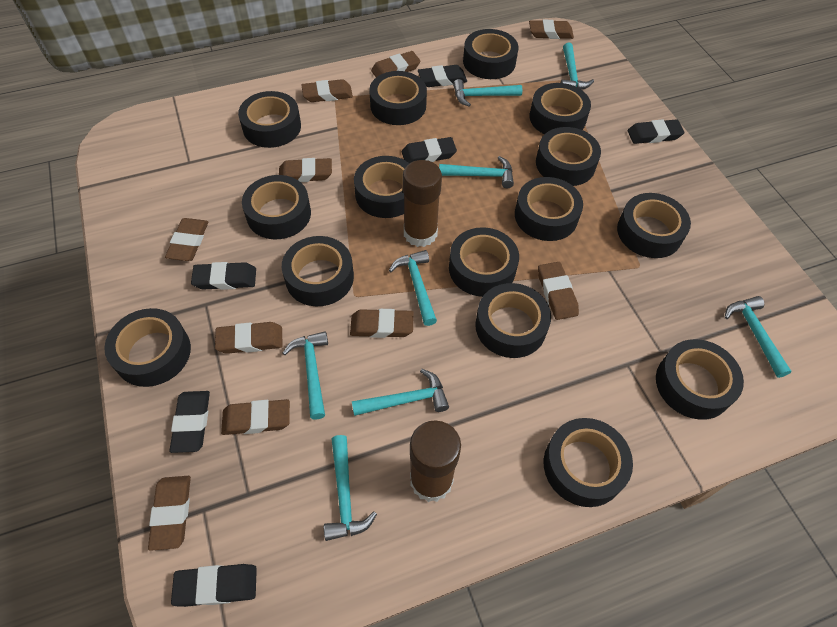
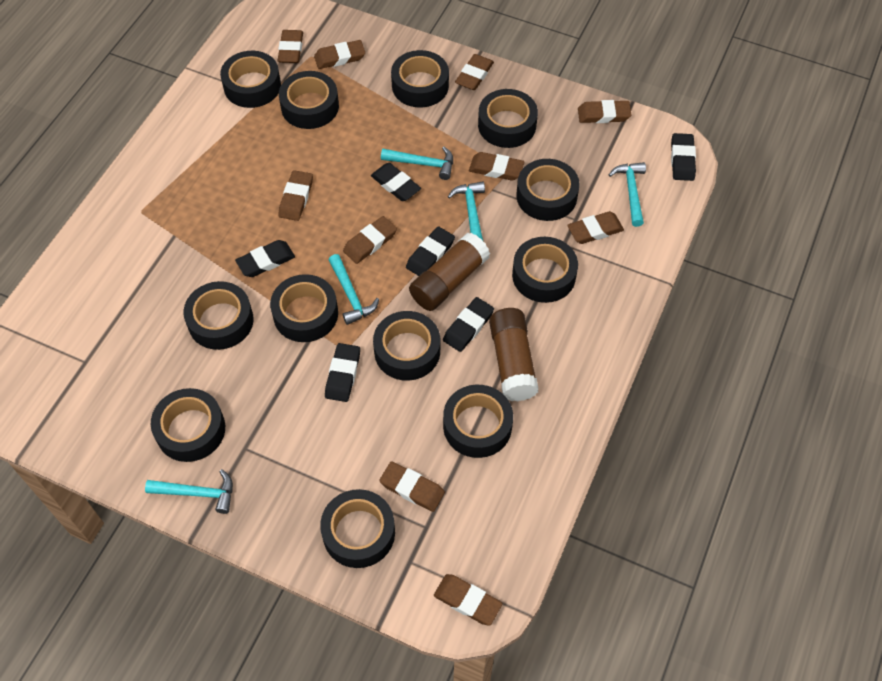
black tape: 15 -> 12
turquoise hammer: 8 -> 5

